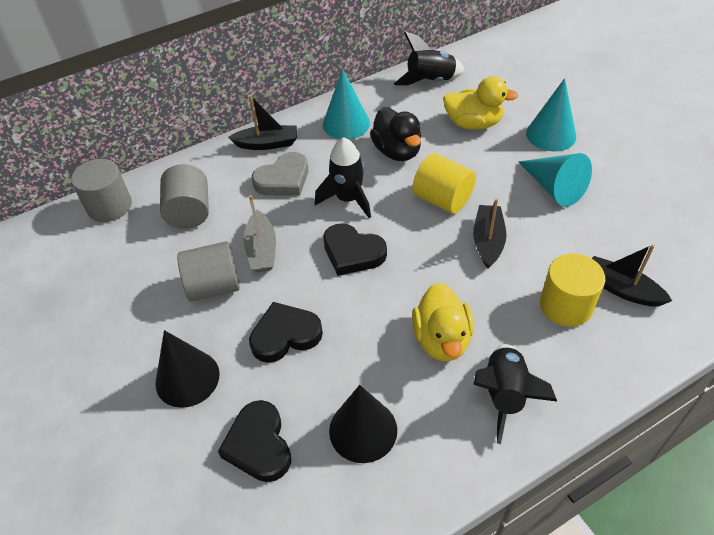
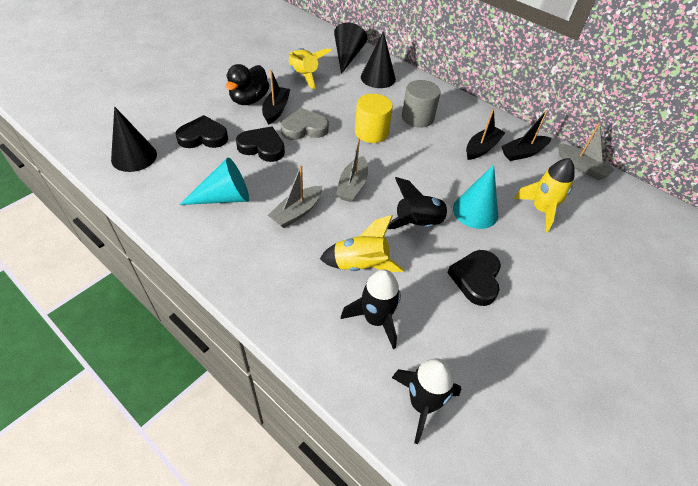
black cone: 2 -> 3
grey boat: 1 -> 3
grey cylinder: 3 -> 1
turquoise cone: 3 -> 2
yellow cylinder: 2 -> 1
yellow duck: 2 -> 0
yellow rocket: 0 -> 3

